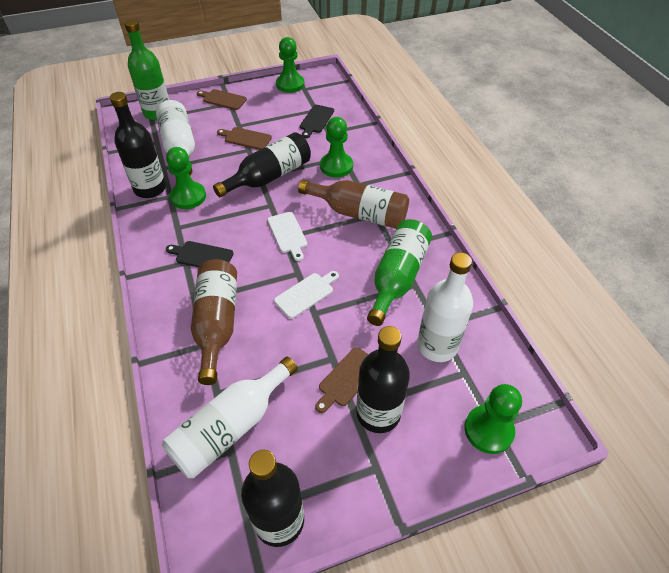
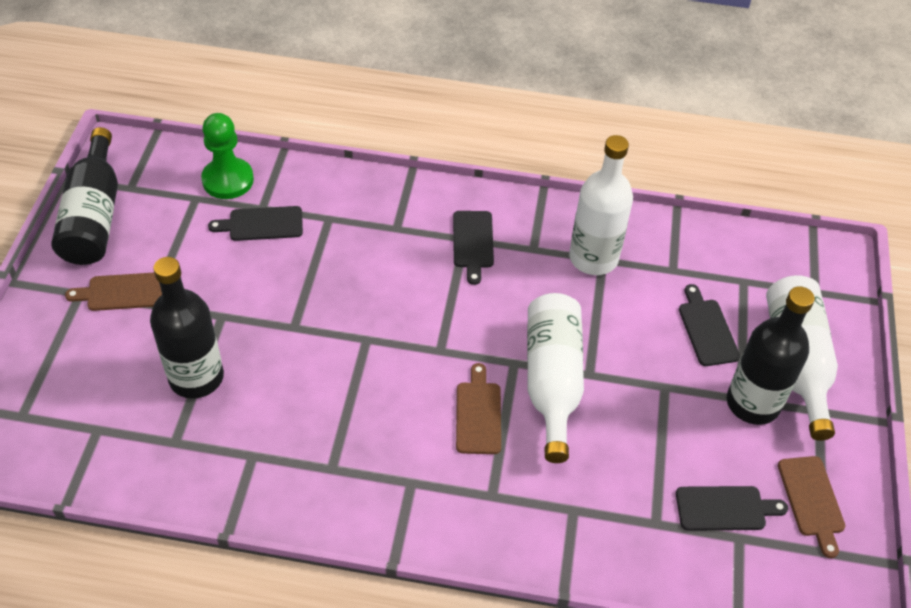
black bottle: 4 -> 3
black cutting board: 2 -> 4
brown bottle: 2 -> 0
green bottle: 2 -> 0
green pawn: 4 -> 1
white cutting board: 2 -> 0

